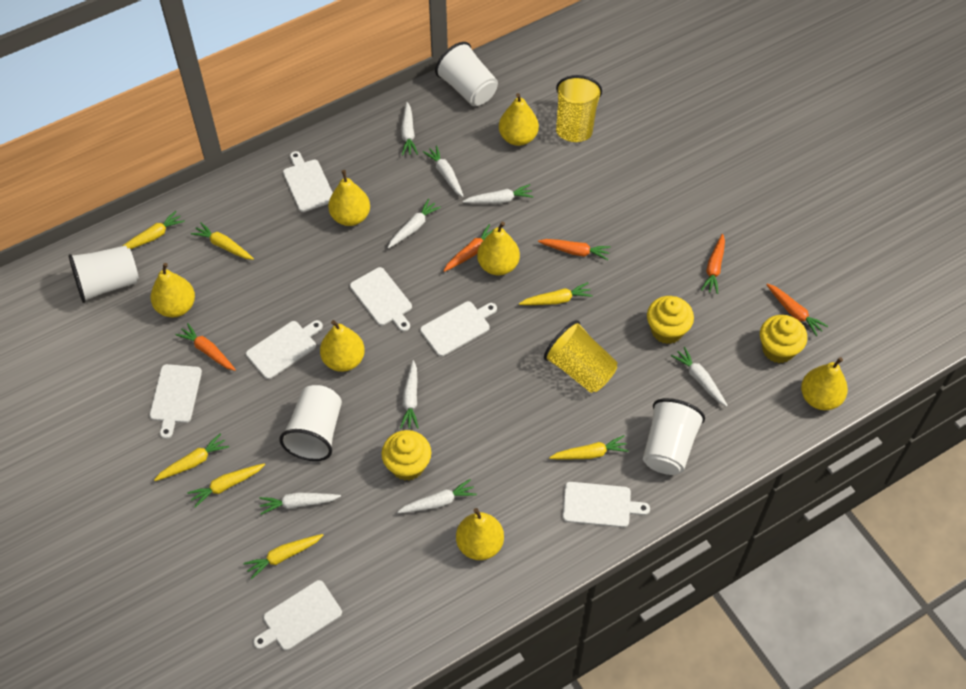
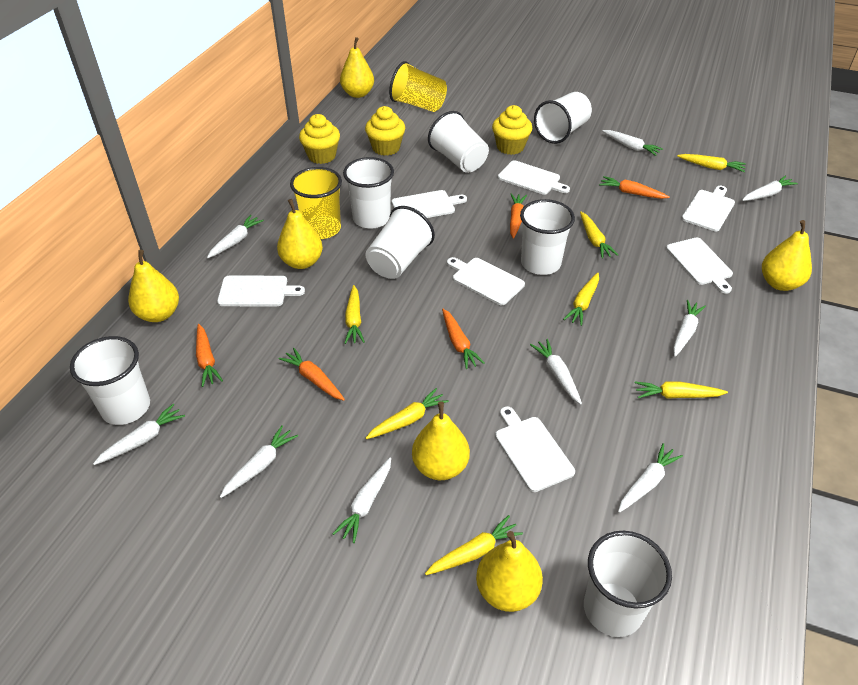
white carrot: 8 -> 9
white cup: 4 -> 7
yellow pear: 7 -> 6

